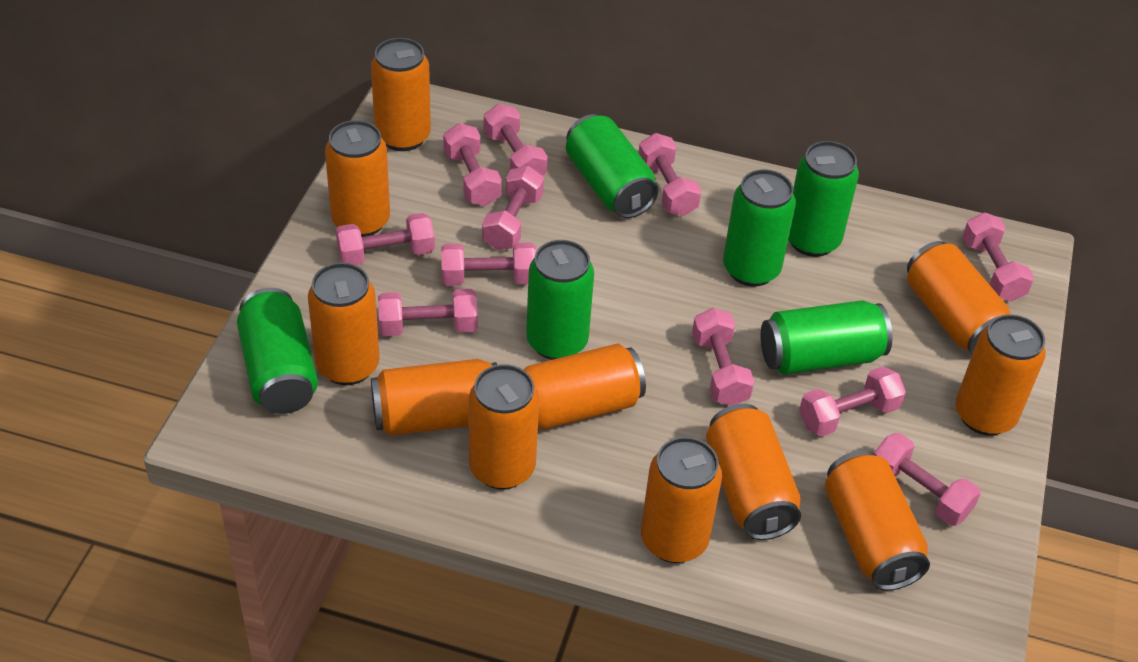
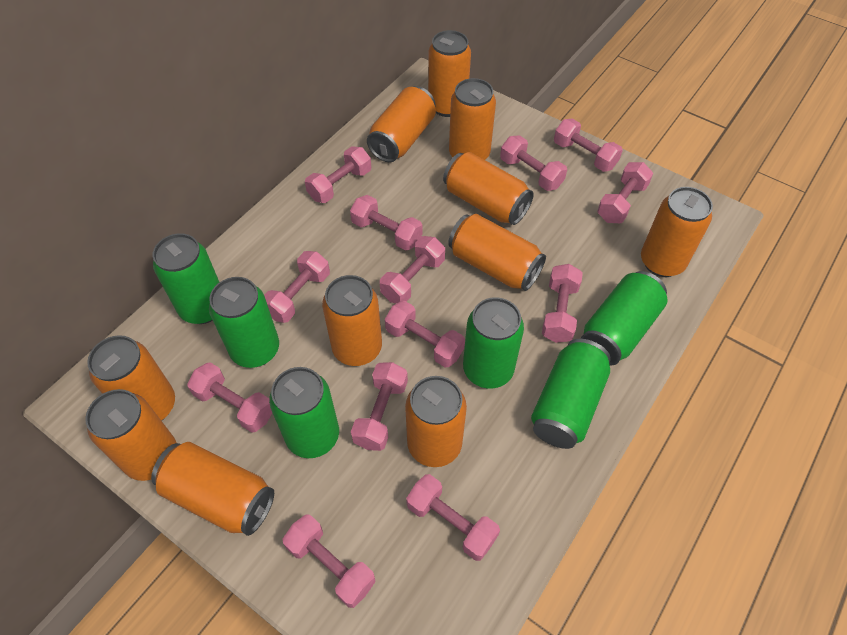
pink dumbbell: 11 -> 13

